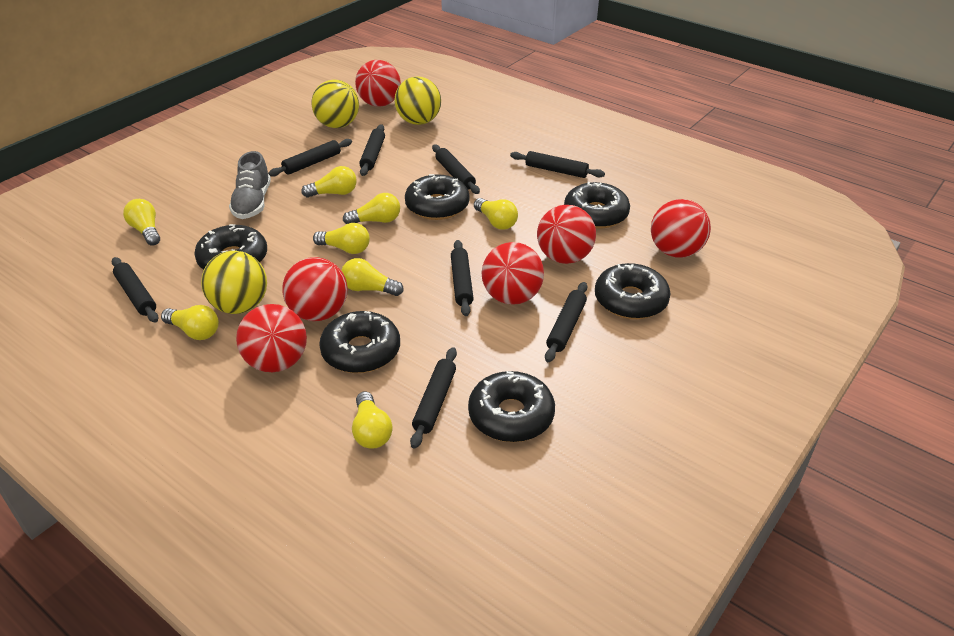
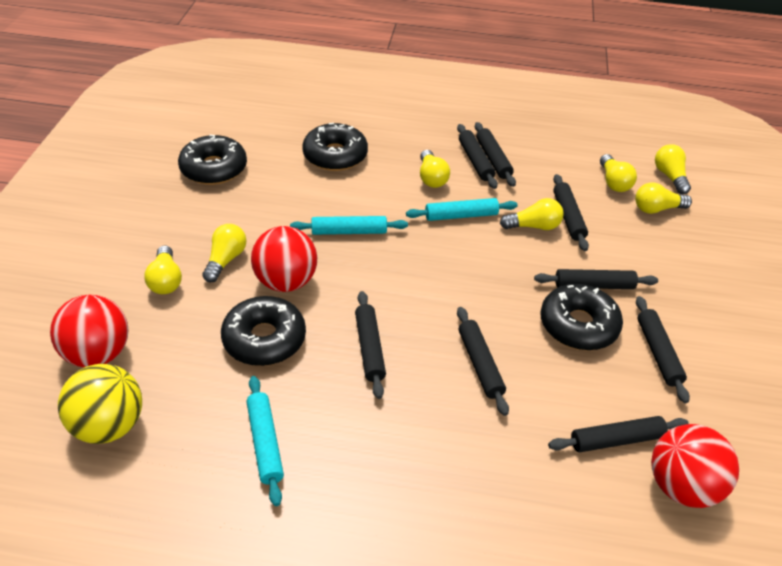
black donut: 6 -> 4
grey shoe: 1 -> 0
red ball: 6 -> 3
turquoise rolling pin: 0 -> 3
yellow ball: 3 -> 1
yellow light bulb: 8 -> 7

